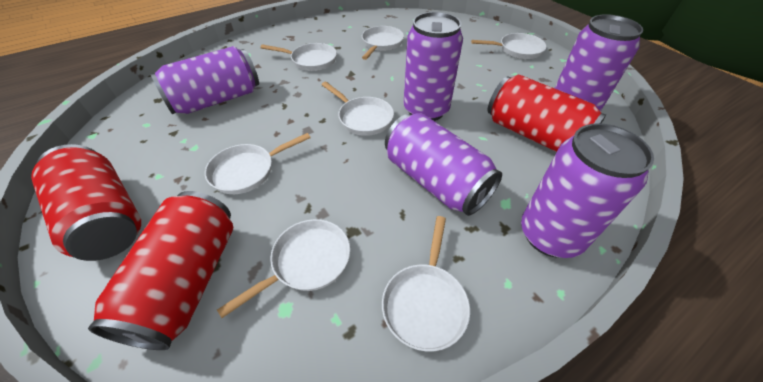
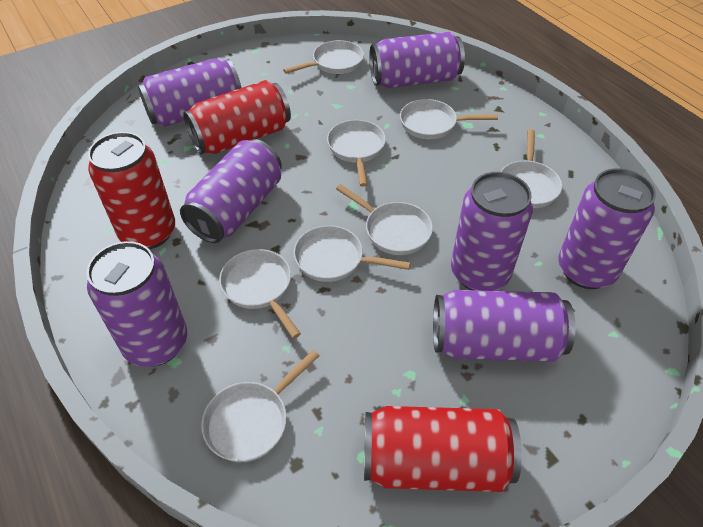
purple can: 5 -> 7
white pan: 7 -> 8

